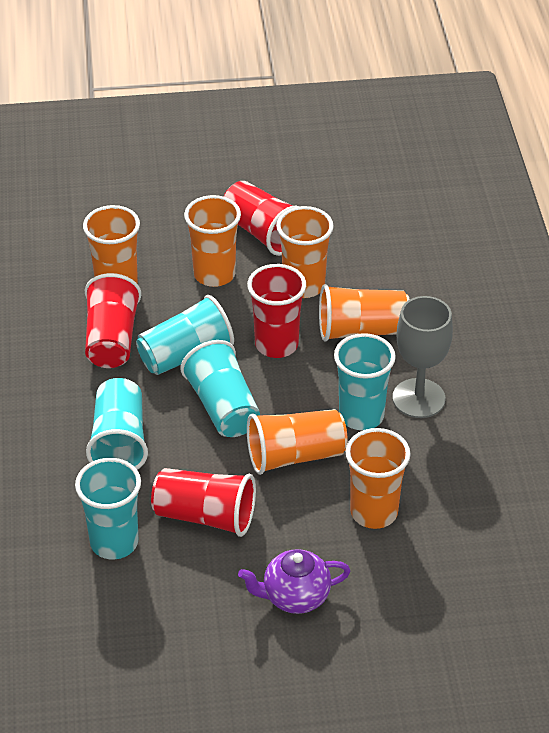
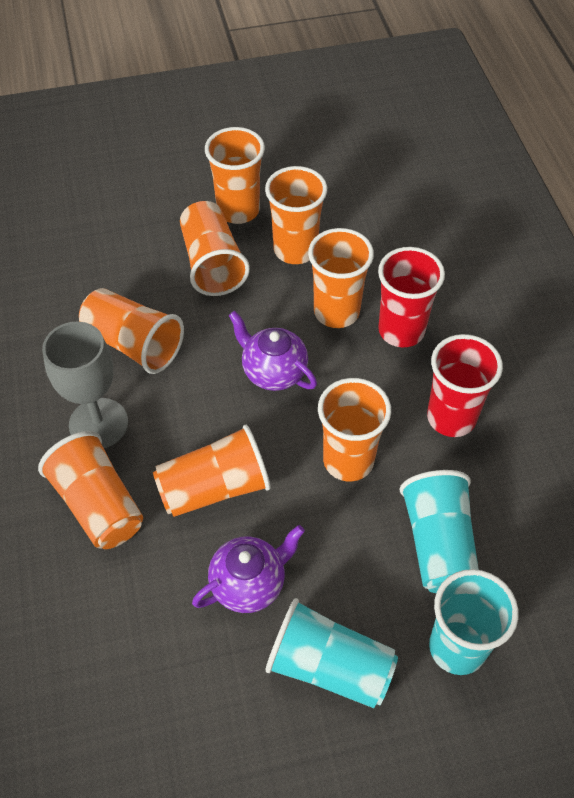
orange cup: 6 -> 8
purple teapot: 1 -> 2
red cup: 4 -> 2
turquoise cup: 5 -> 3

